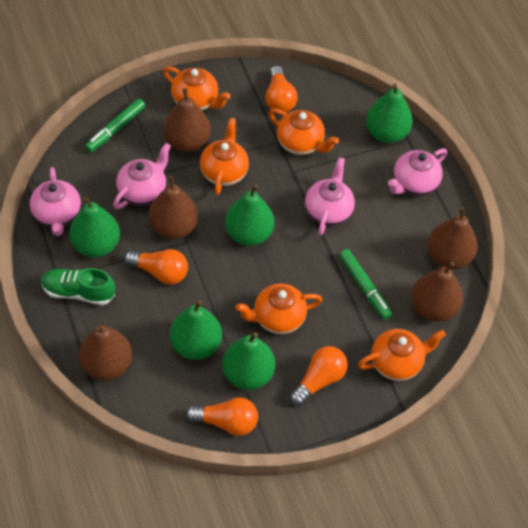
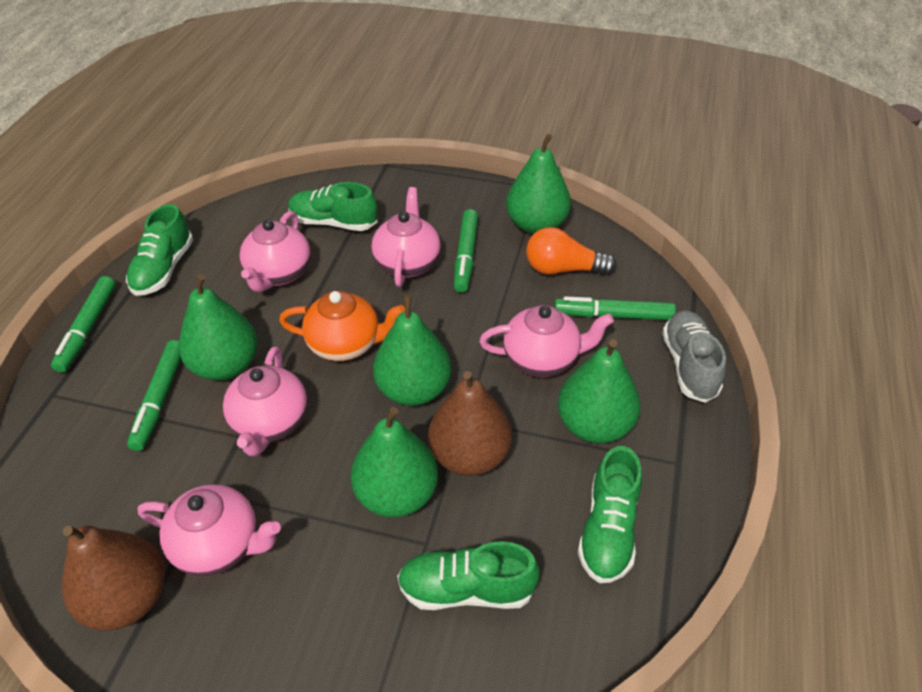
brown pear: 5 -> 2
green marker: 2 -> 4
green shoe: 1 -> 4
grey shoe: 0 -> 1
orange light bulb: 4 -> 1
orange teapot: 5 -> 1
pink teapot: 4 -> 5

